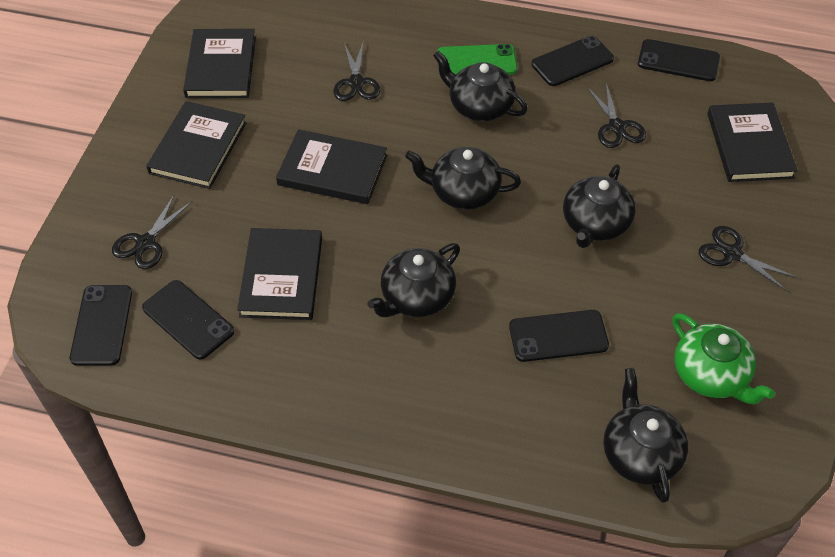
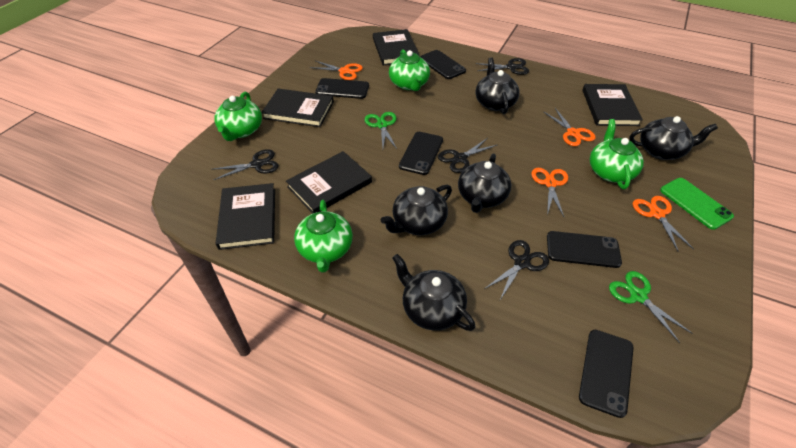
green scissors: 0 -> 2
green teapot: 1 -> 4
orange scissors: 0 -> 4

